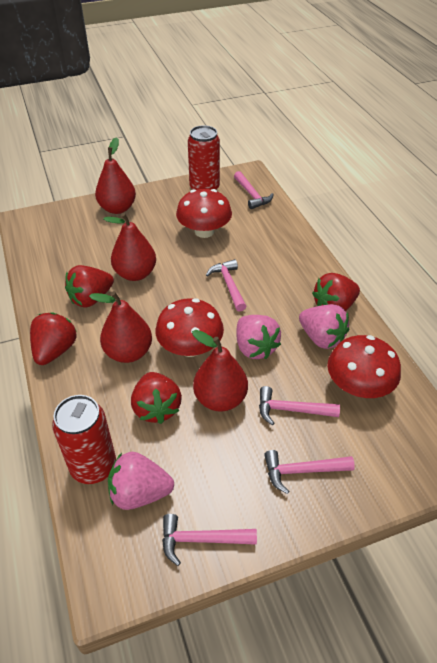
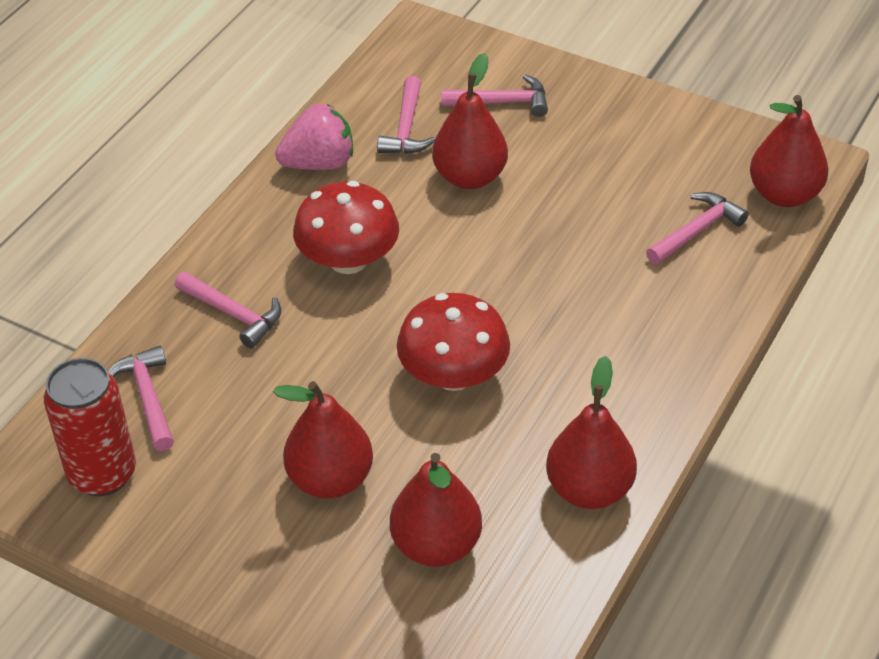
pink strawberry: 3 -> 1
red can: 2 -> 1
red mushroom: 3 -> 2
red pear: 4 -> 5
red strawberry: 4 -> 0

